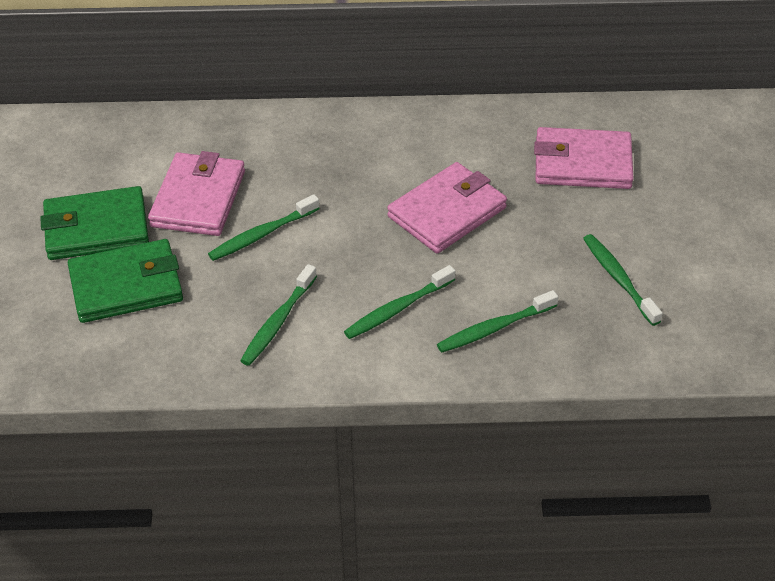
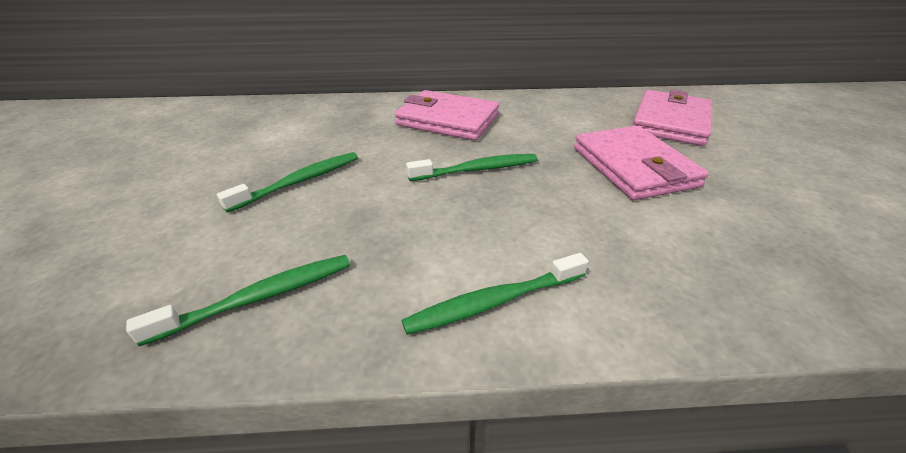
green toothbrush: 5 -> 4
green wallet: 2 -> 0

